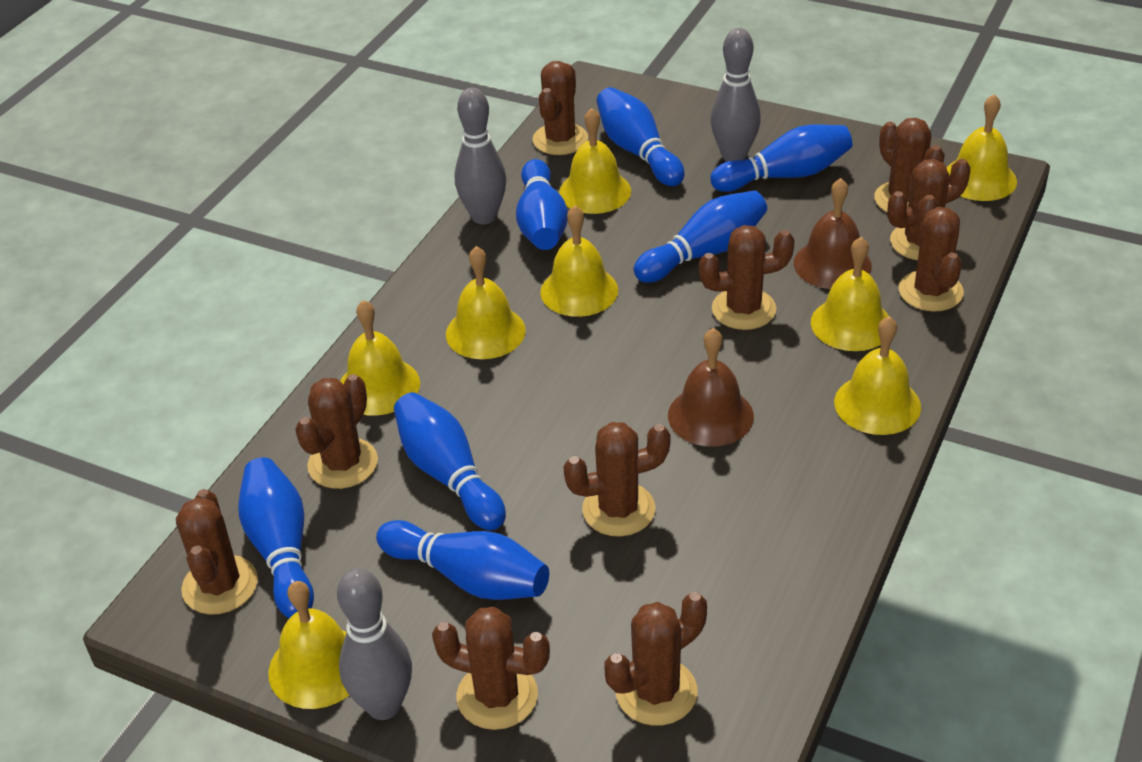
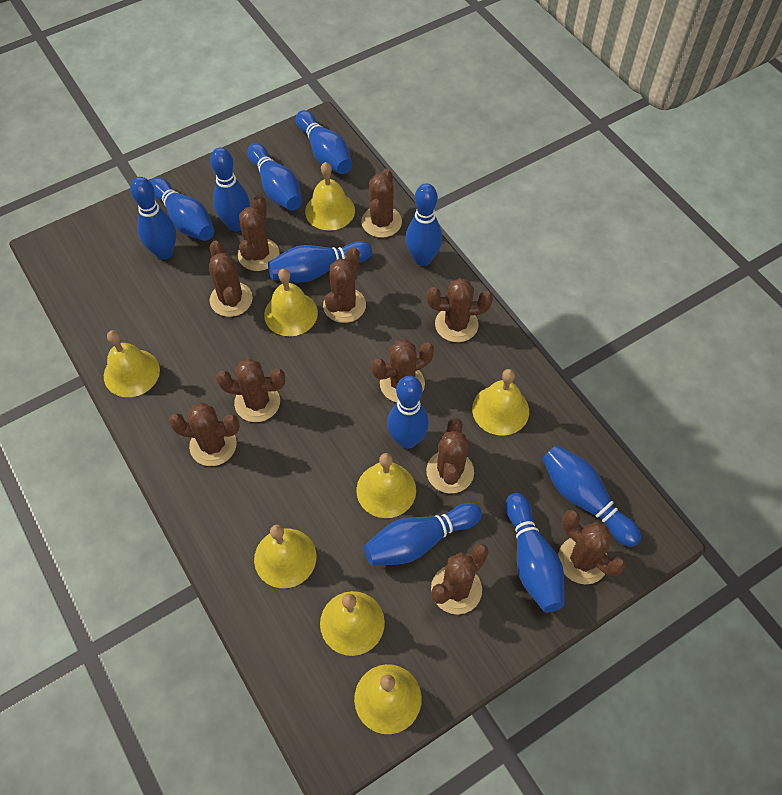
blue bowling pin: 7 -> 11
brown bell: 2 -> 0
brown cactus: 10 -> 11
grey bowling pin: 3 -> 0

